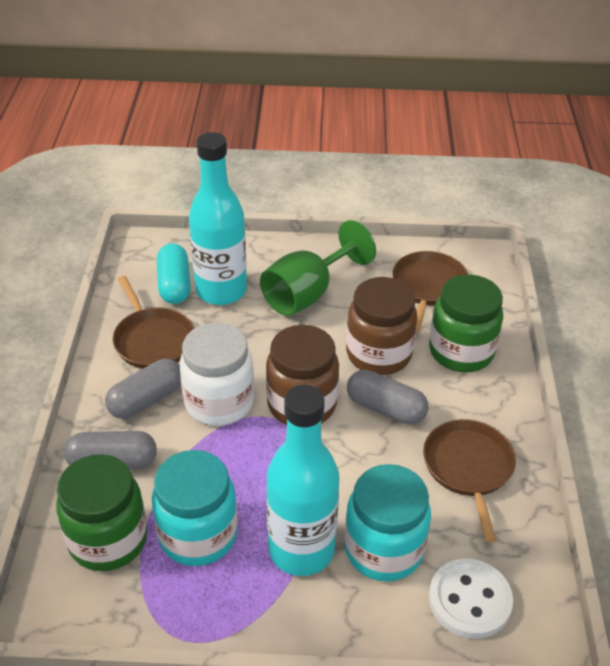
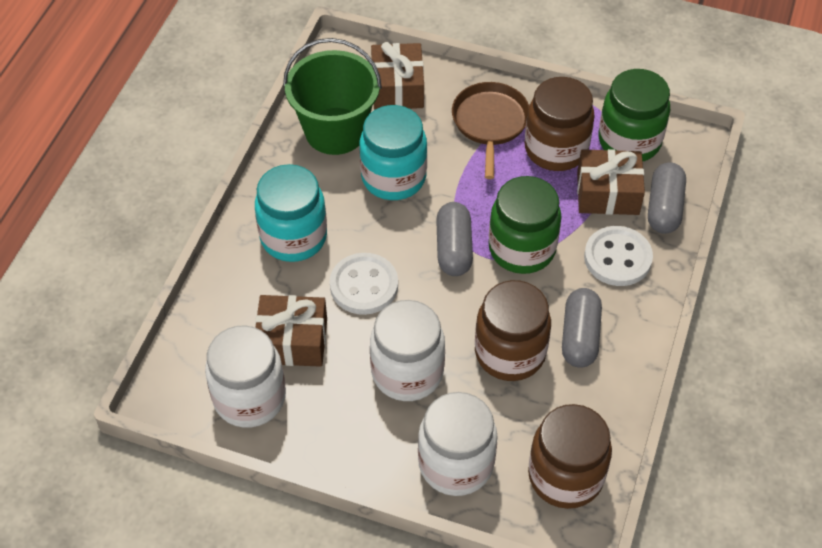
brown gift: 0 -> 3
brown jar: 2 -> 3
brown pan: 3 -> 1
green bucket: 0 -> 1
green goblet: 1 -> 0
turquoise bottle: 2 -> 0
turquoise capsule: 1 -> 0
white button: 1 -> 2
white jar: 1 -> 3

